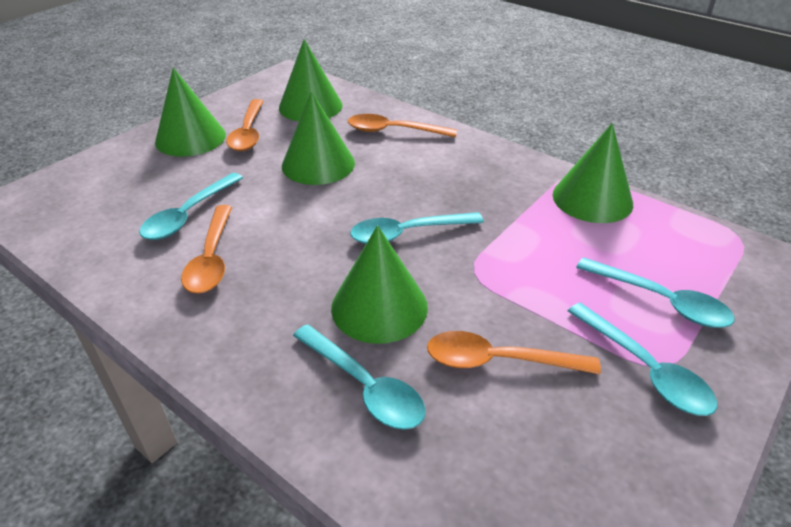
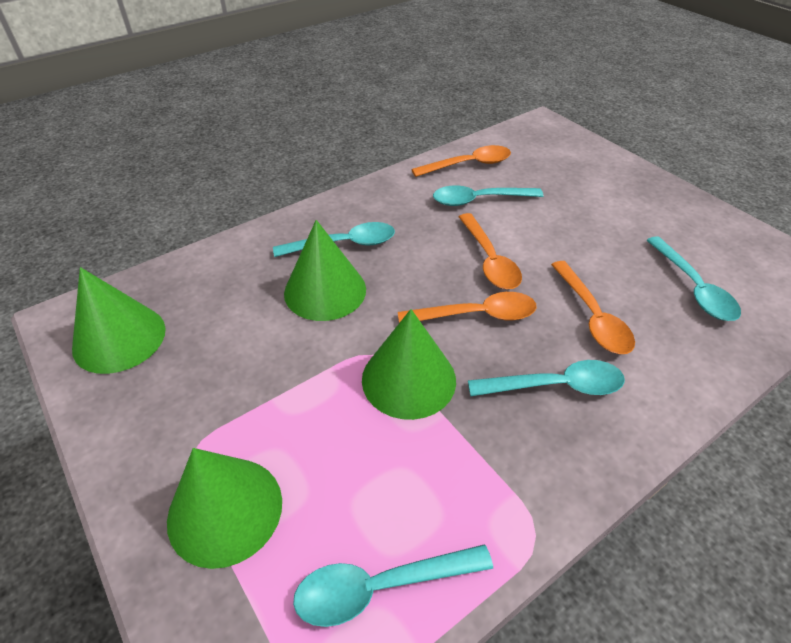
green cone: 5 -> 4

